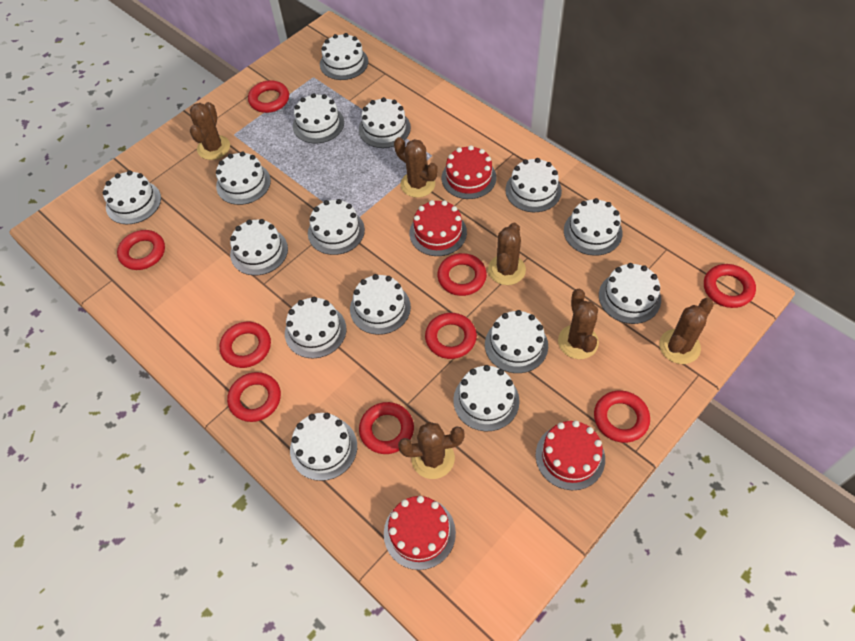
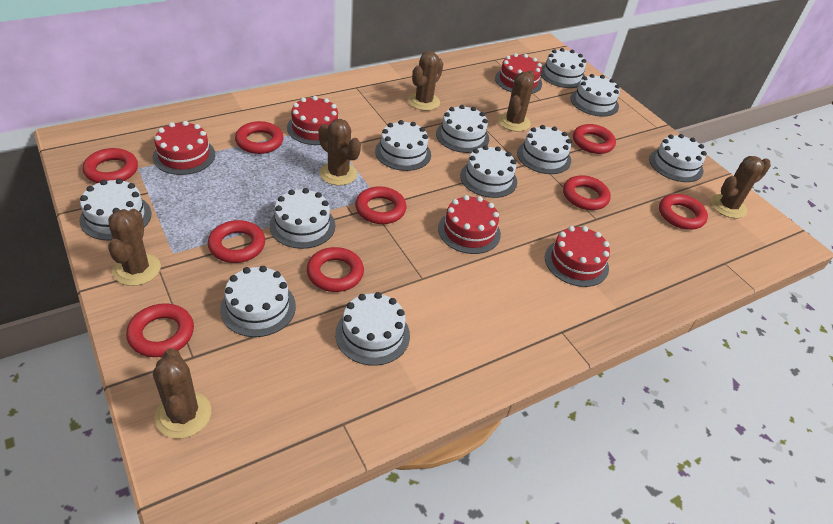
red cake: 4 -> 5
white cake: 15 -> 11

